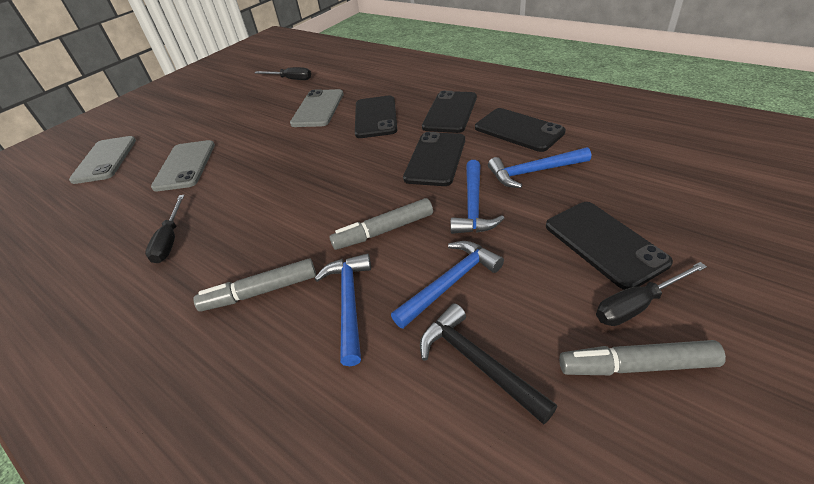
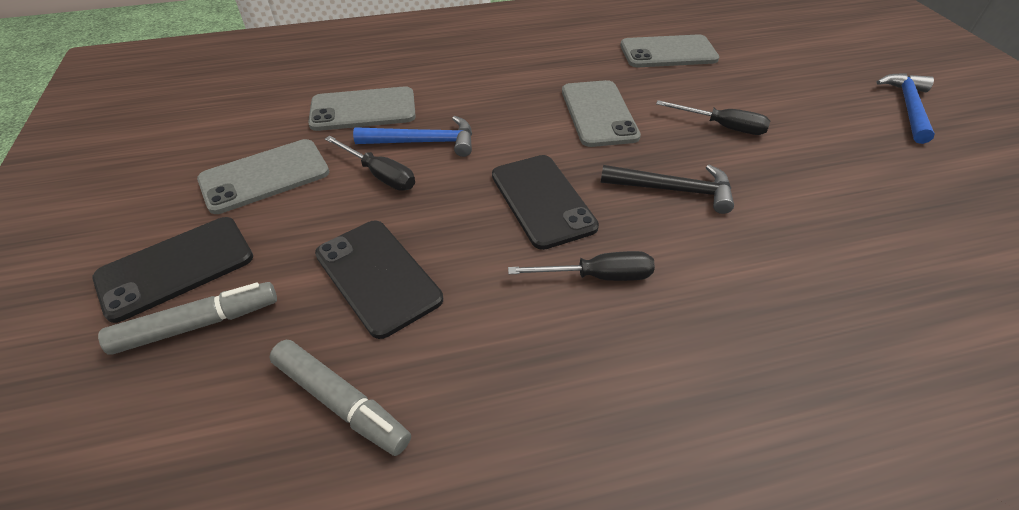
black phone: 5 -> 3
blue hammer: 4 -> 2
grey marker: 3 -> 2
grey phone: 3 -> 4

